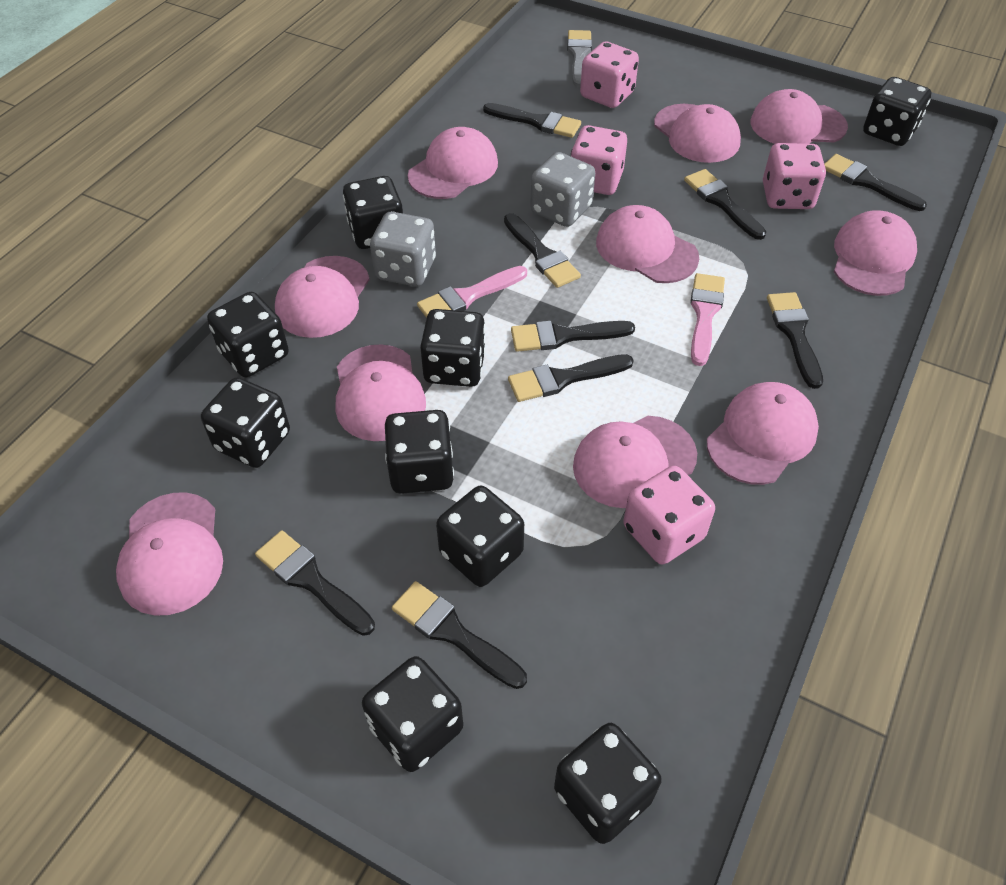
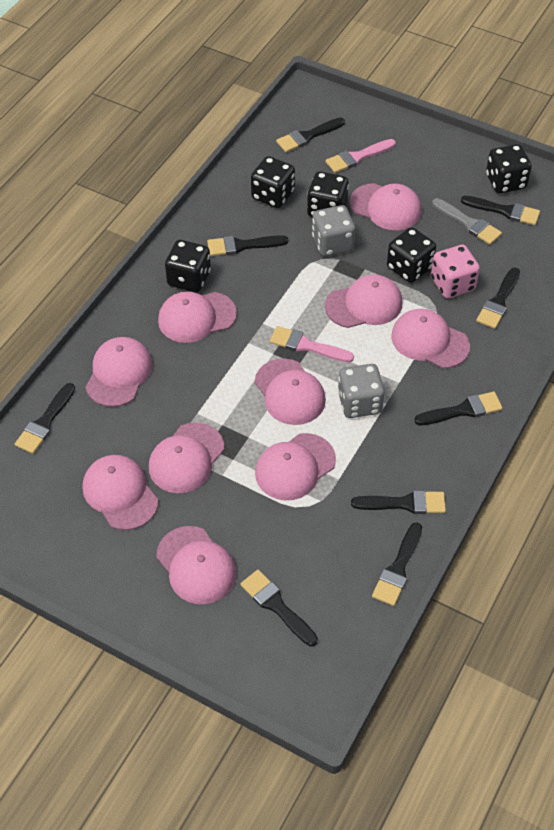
black dice: 9 -> 5
pink dice: 4 -> 1

